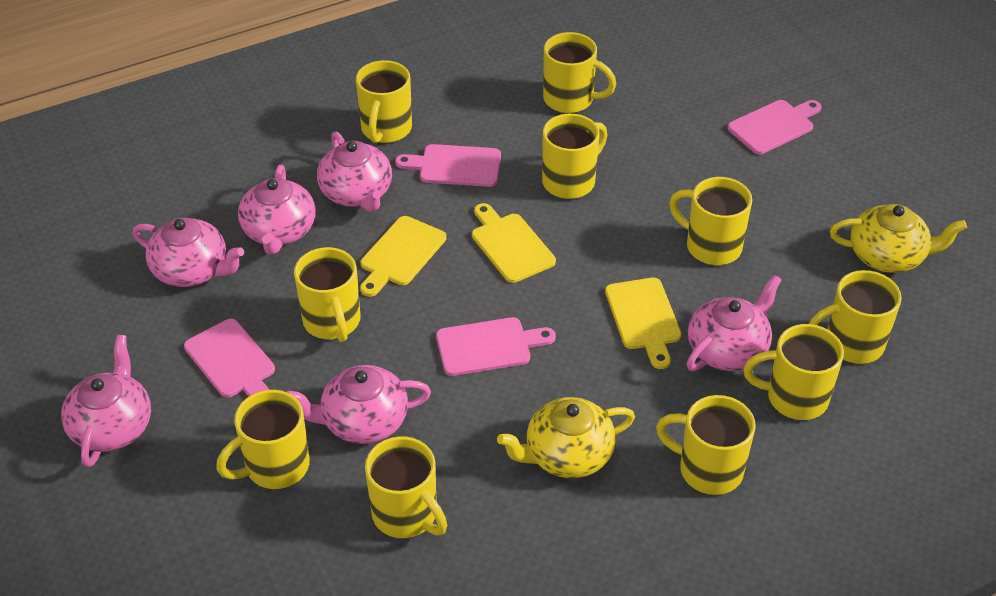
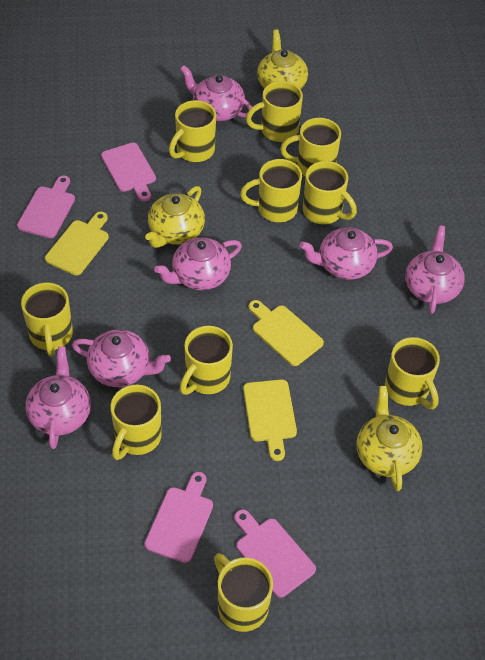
yellow teapot: 2 -> 3

